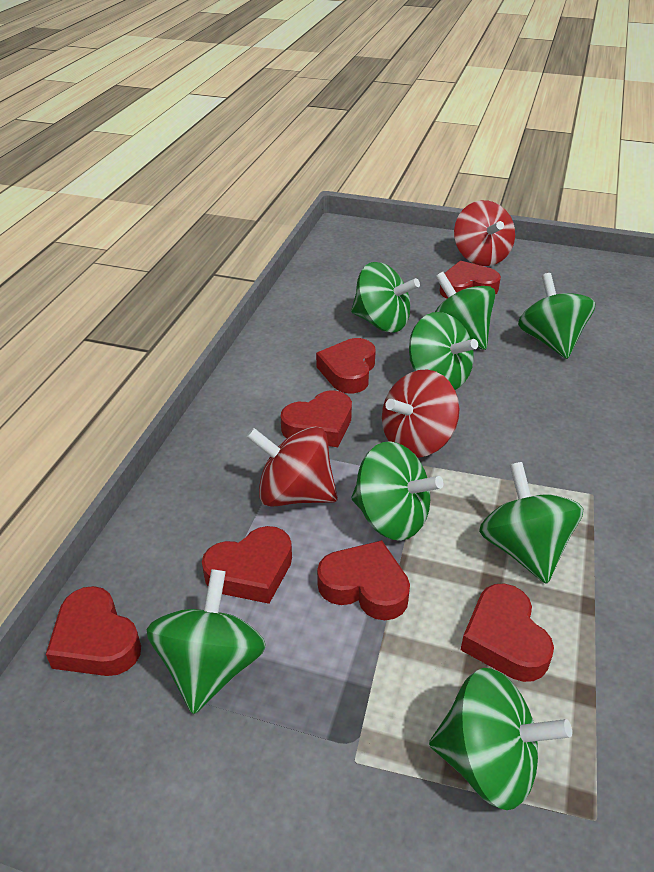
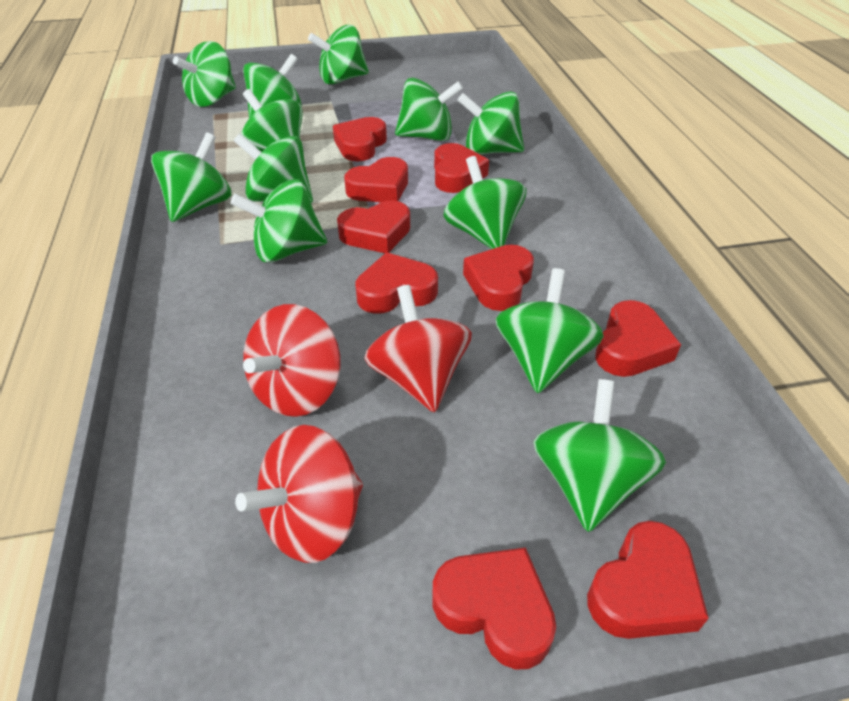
green spinning top: 8 -> 12
red heart: 7 -> 9

